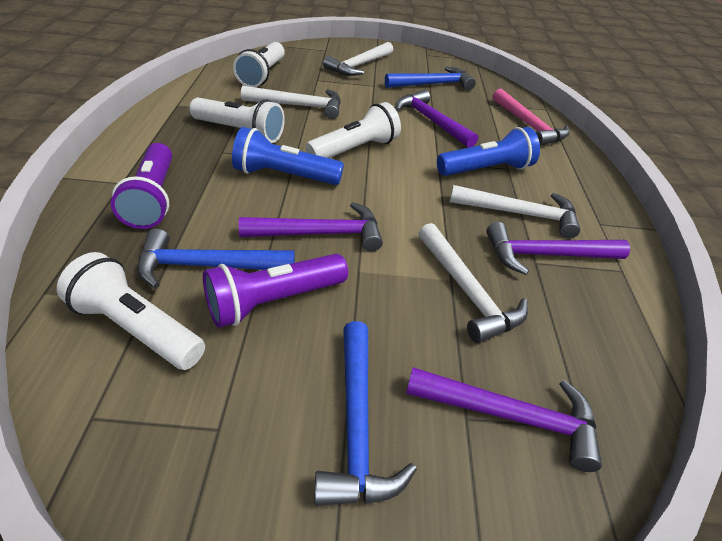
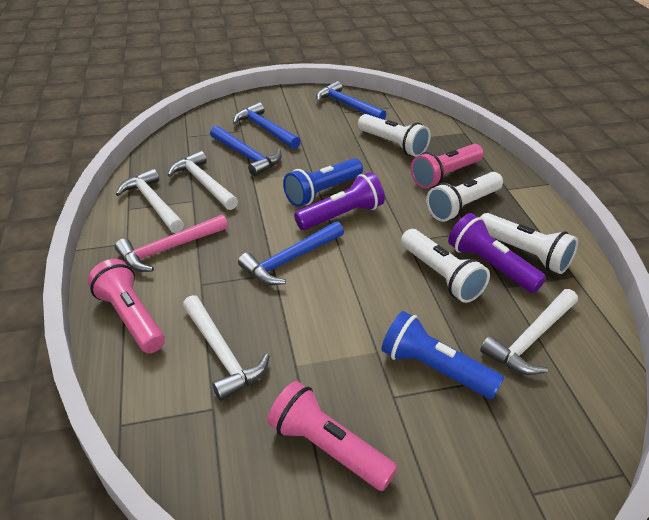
blue hammer: 3 -> 4
pink flashlight: 0 -> 3
purple hammer: 4 -> 0

